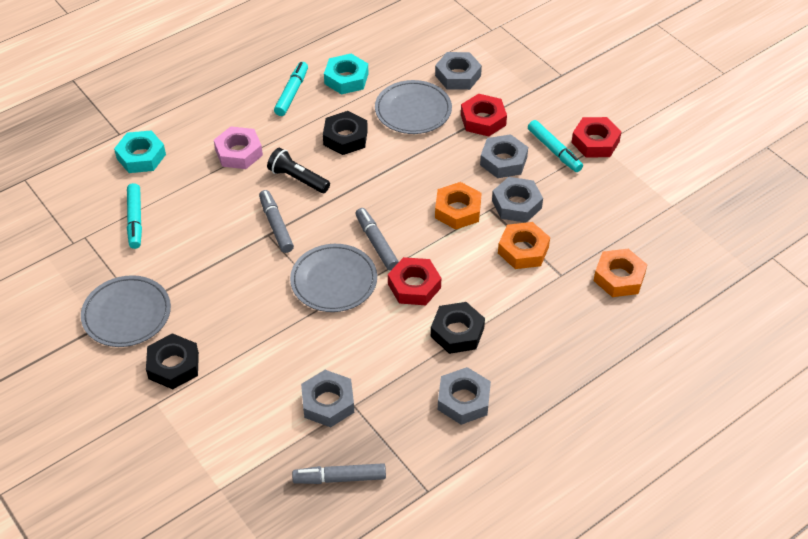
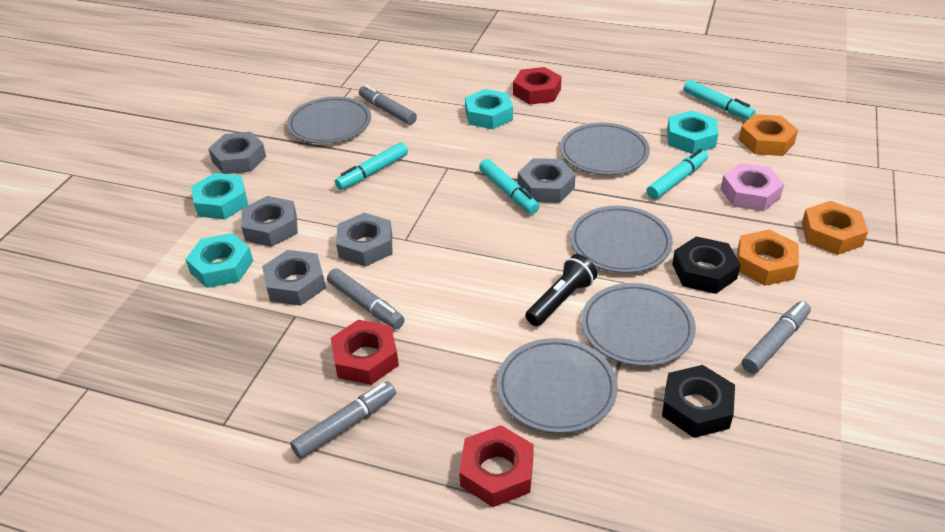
black nut: 3 -> 2
grey marker: 3 -> 4
grey plate: 3 -> 5
turquoise marker: 3 -> 4
turquoise nut: 2 -> 4

